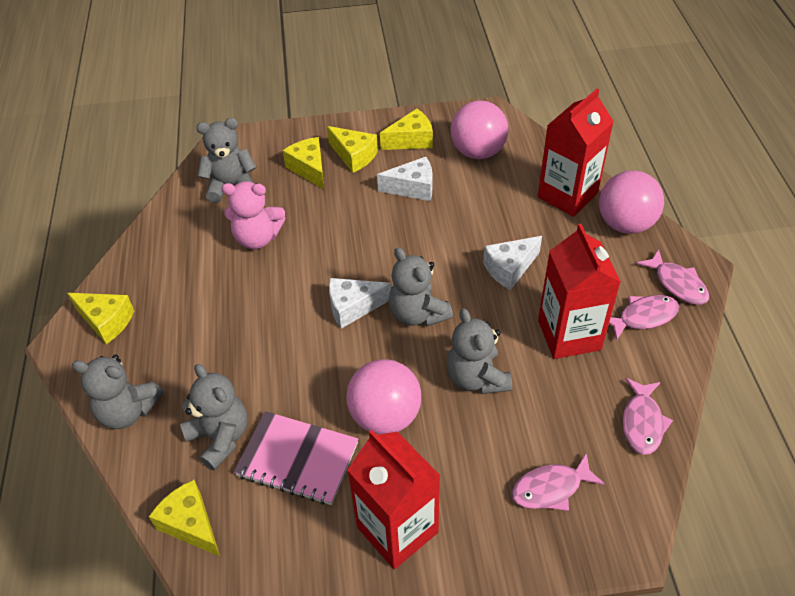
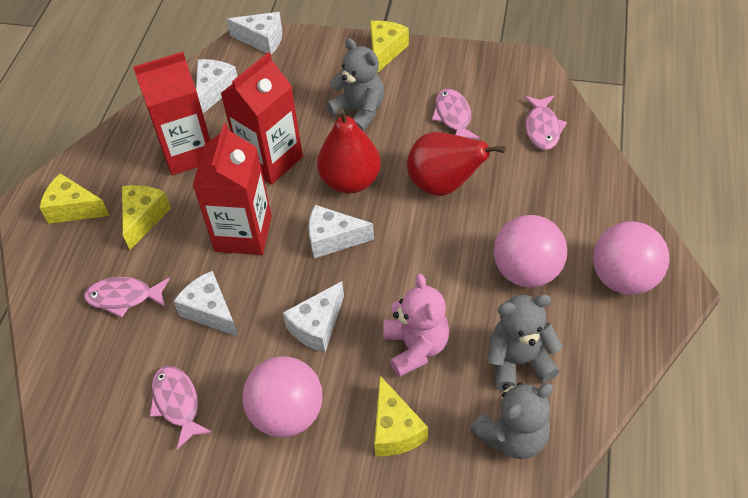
grey teddy bear: 5 -> 3
pink notebook: 1 -> 0
red pear: 0 -> 2
white cheese: 3 -> 5
yellow cheese: 5 -> 4

